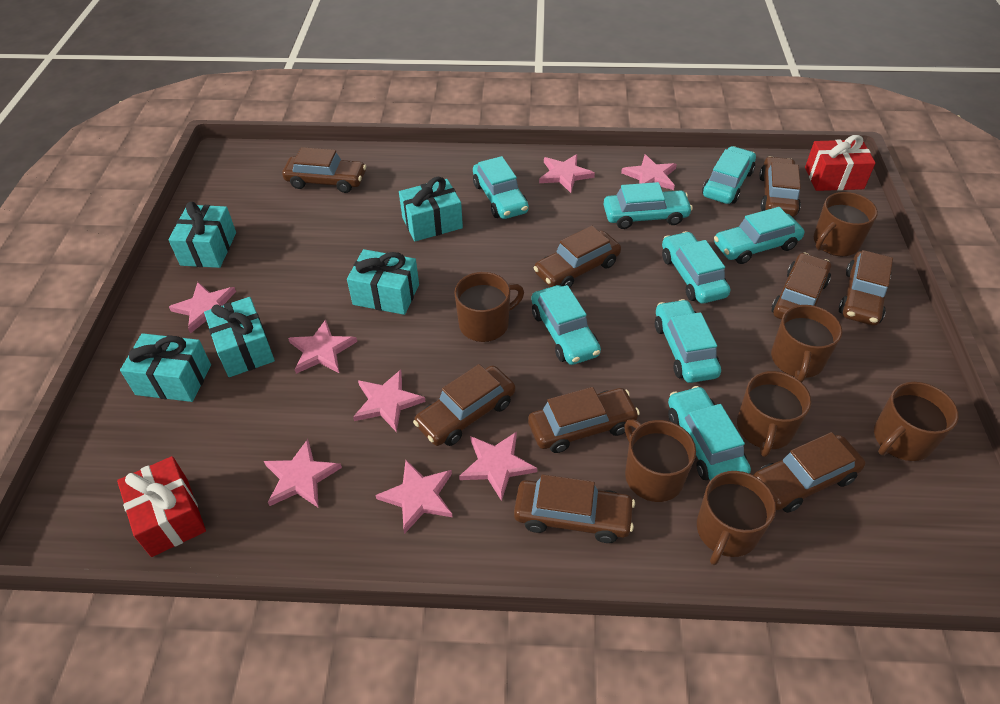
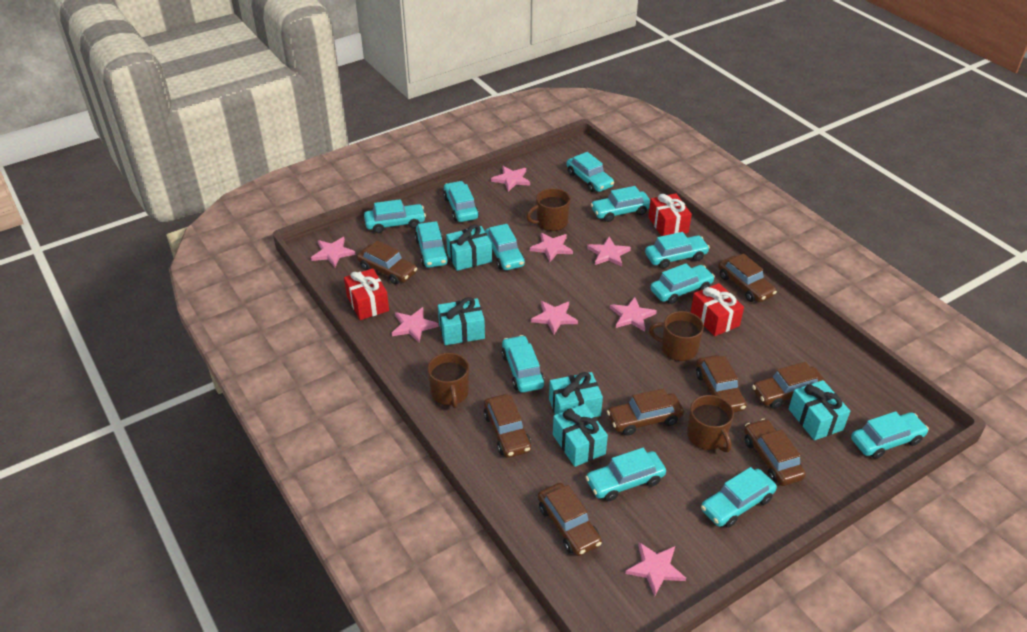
brown car: 9 -> 8
brown mug: 7 -> 4
red gift: 2 -> 3
turquoise car: 8 -> 12

